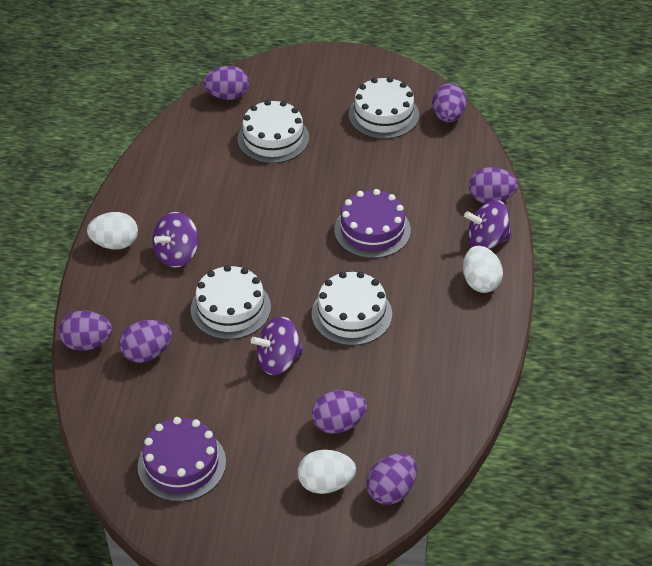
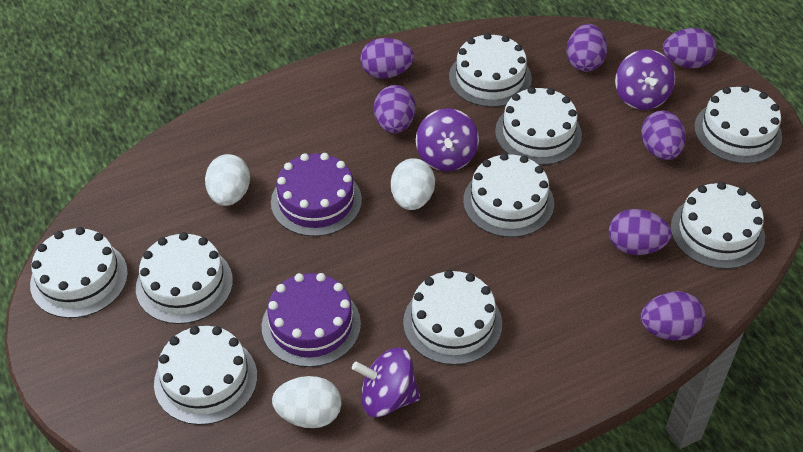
white cake: 4 -> 9

